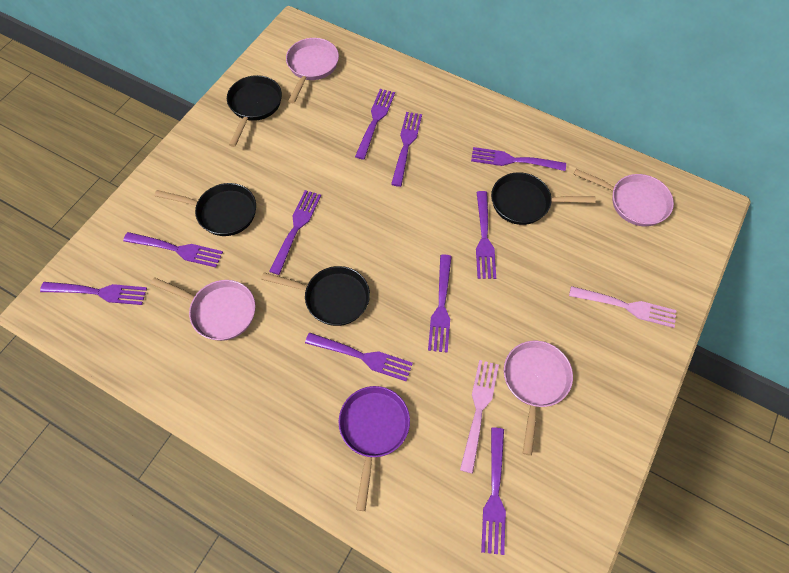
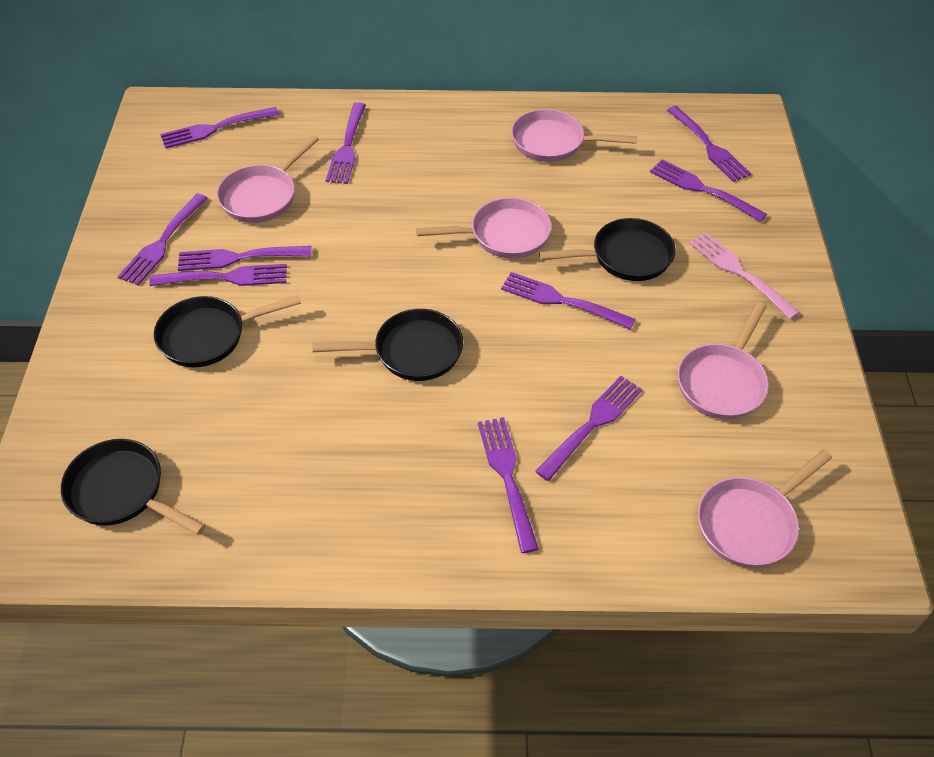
pink fork: 2 -> 1
pink pan: 4 -> 5
purple pan: 1 -> 0

